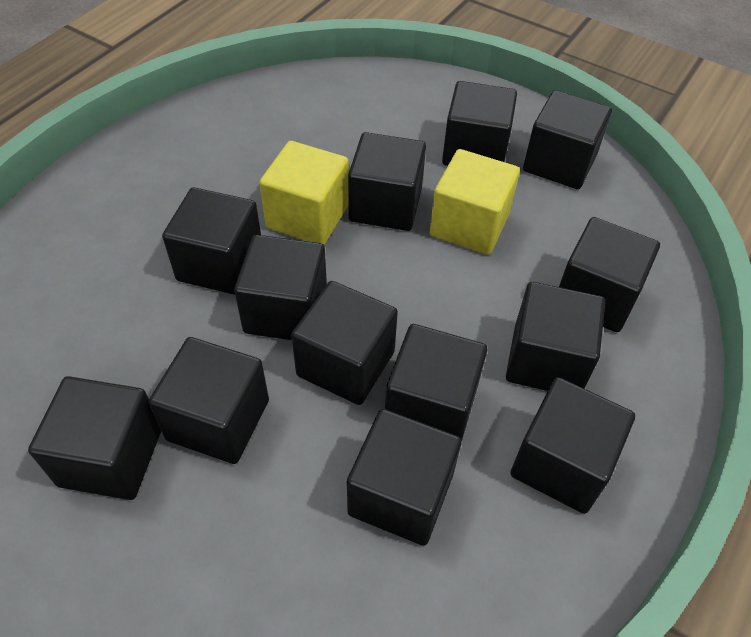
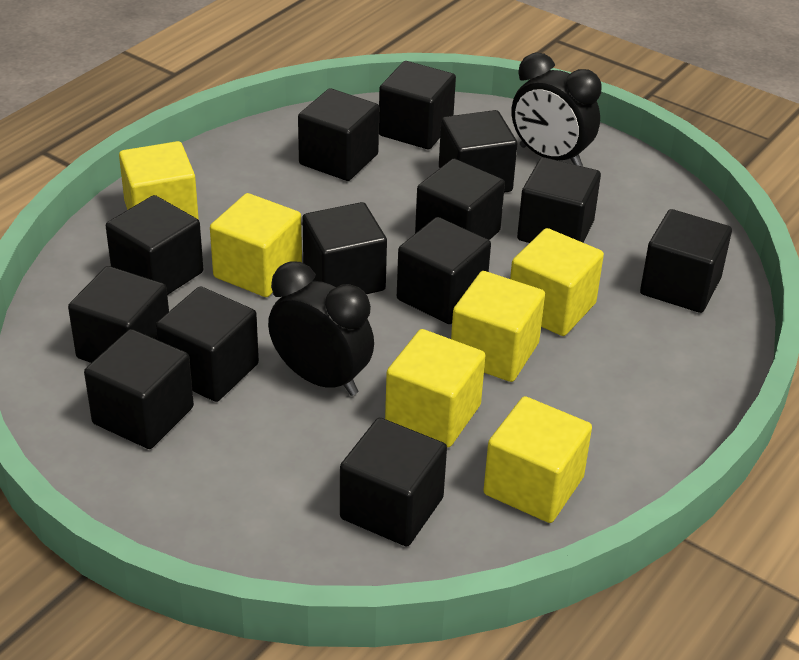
black clock: 0 -> 2
yellow cube: 2 -> 6

